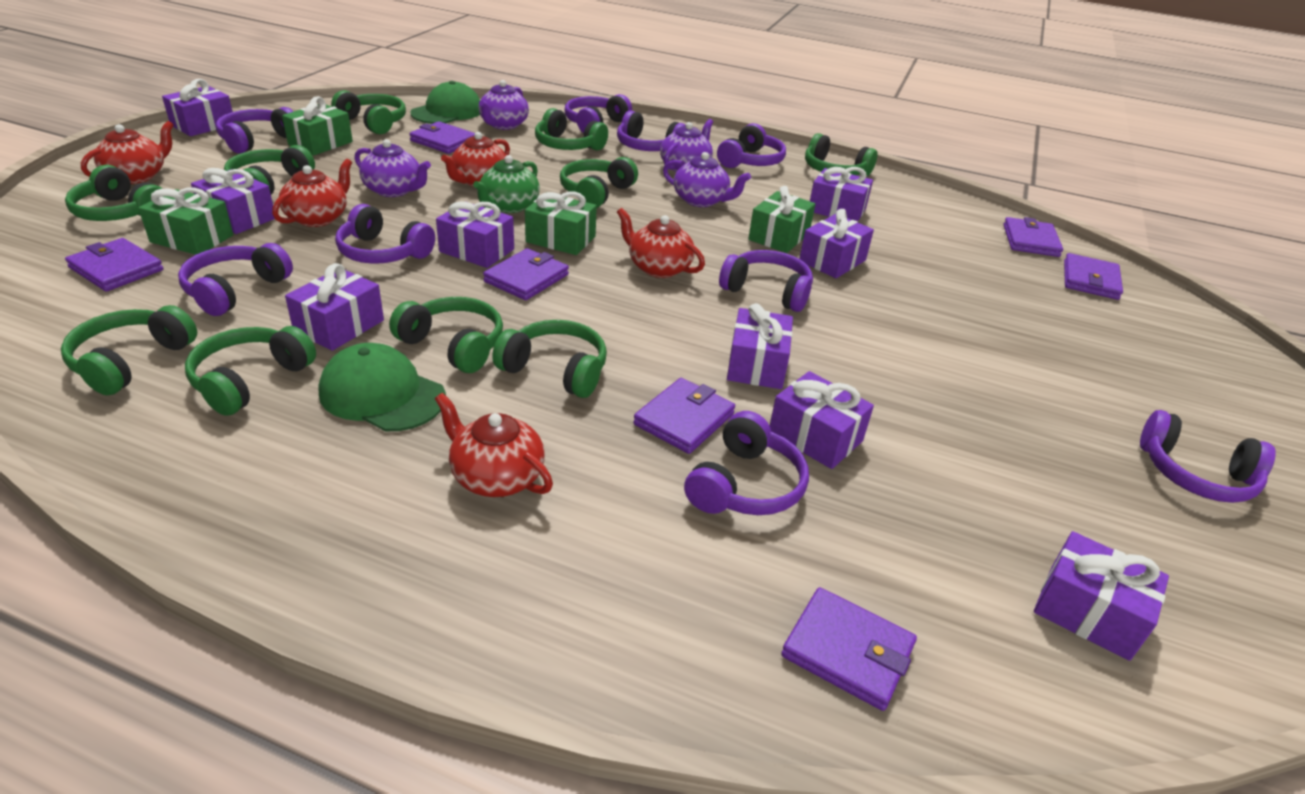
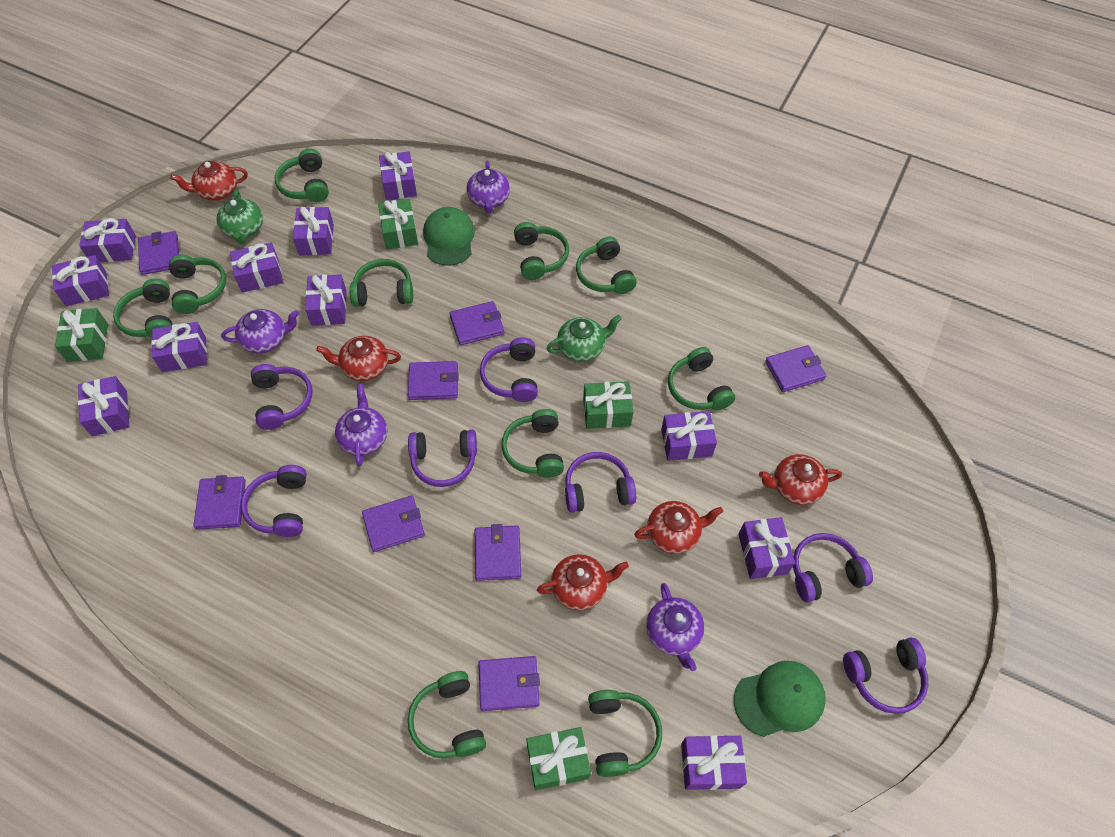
green teapot: 1 -> 2
purple gift: 9 -> 11
purple headphones: 9 -> 7
purple wallet: 7 -> 8

